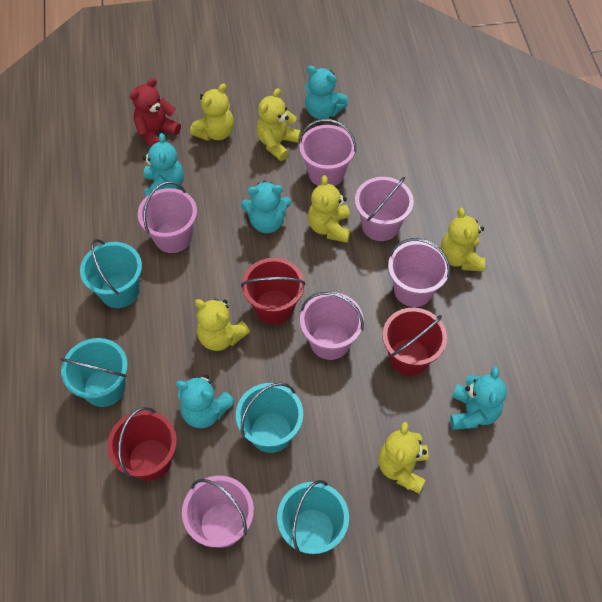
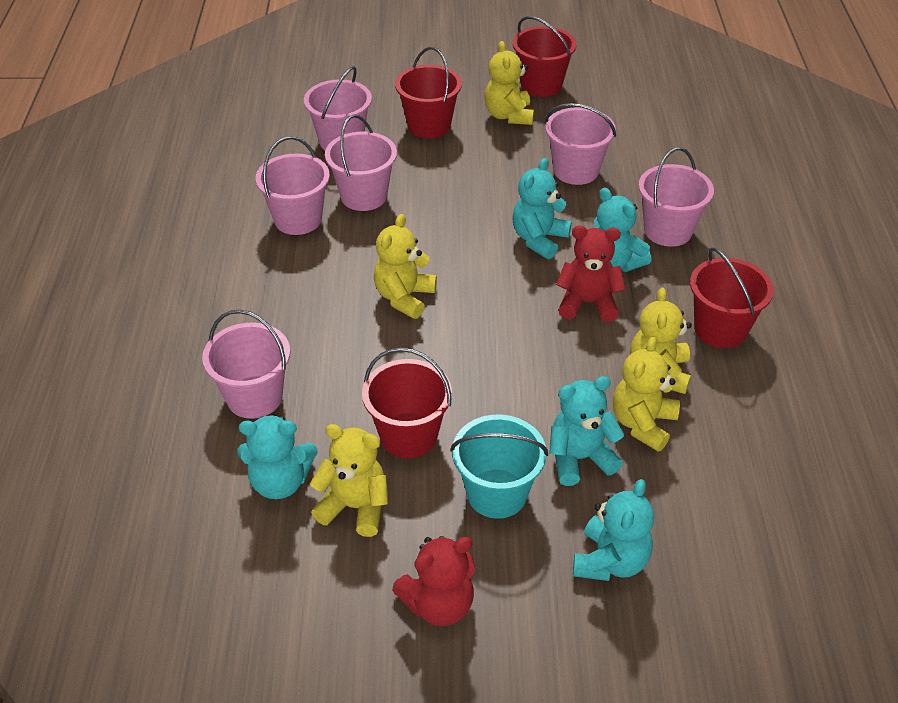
red bucket: 3 -> 4
red teddy bear: 1 -> 2
turquoise bucket: 4 -> 1
yellow teddy bear: 6 -> 5

